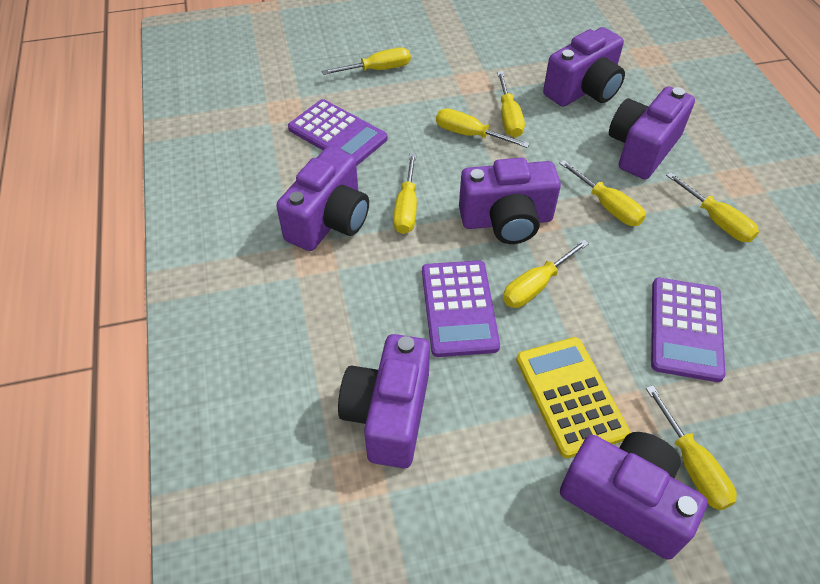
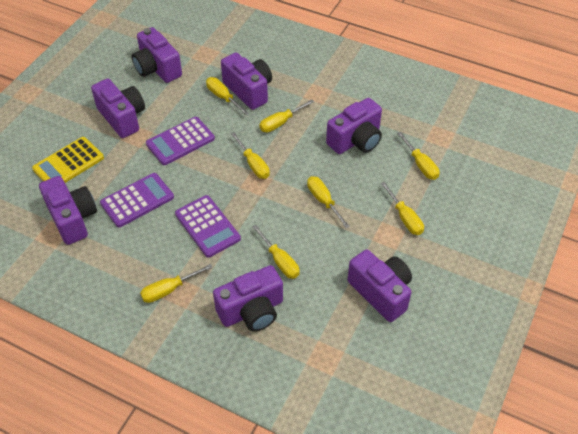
purple camera: 6 -> 7

